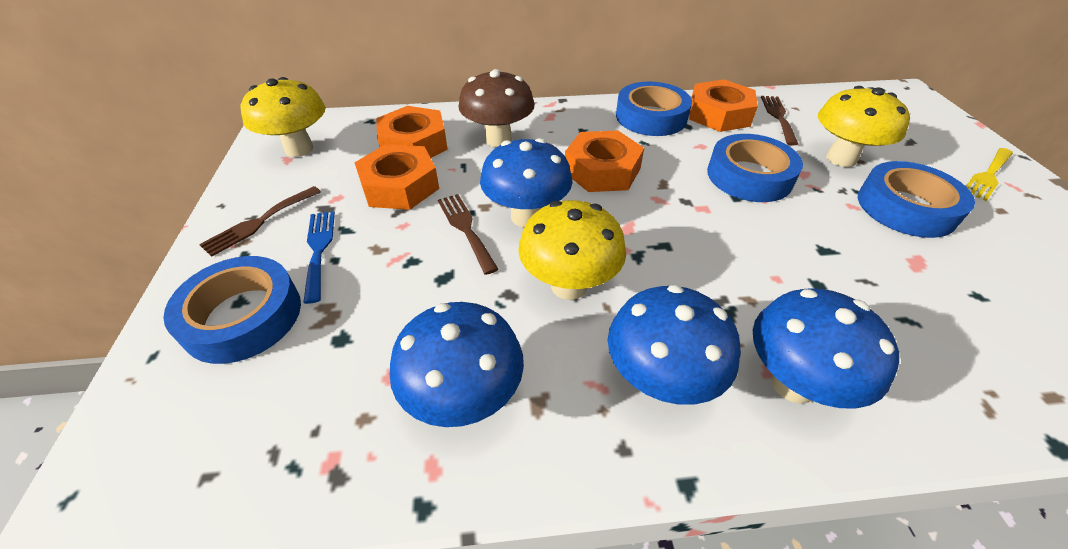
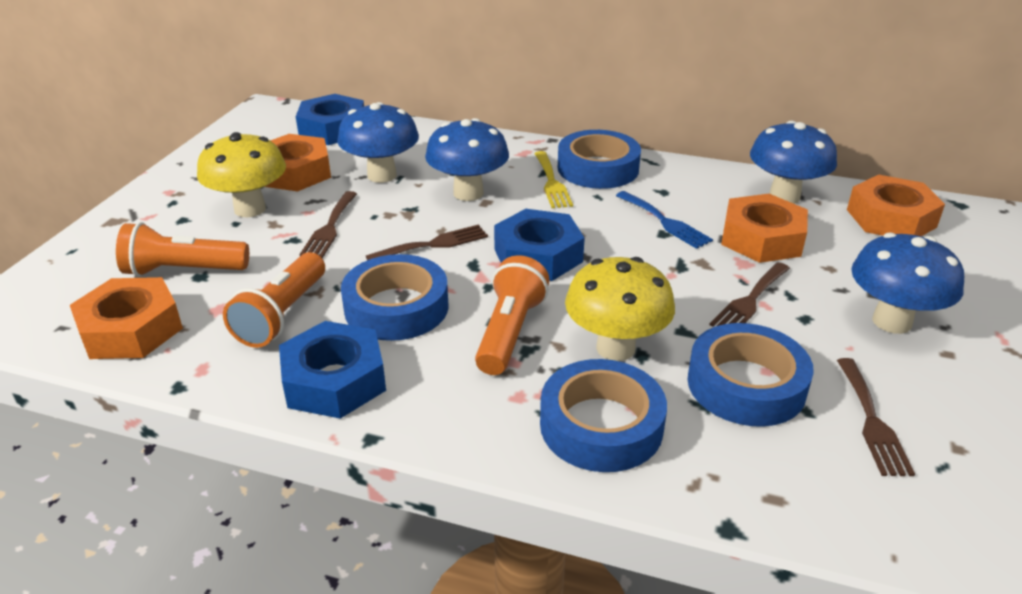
blue nut: 0 -> 3
brown fork: 3 -> 4
brown mushroom: 1 -> 0
orange flashlight: 0 -> 3
yellow mushroom: 3 -> 2

